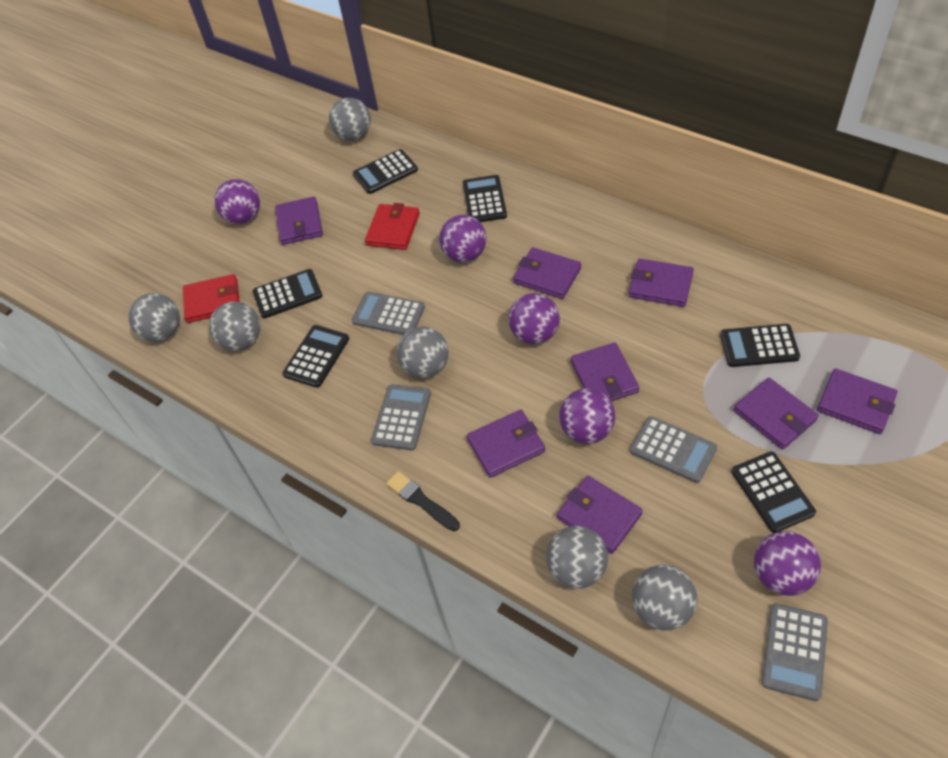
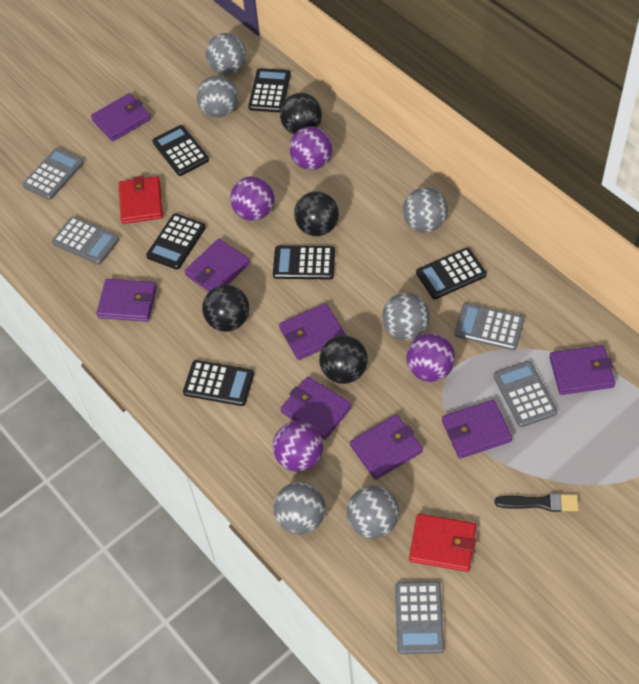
black ball: 0 -> 4
grey calculator: 4 -> 5
purple ball: 5 -> 4

